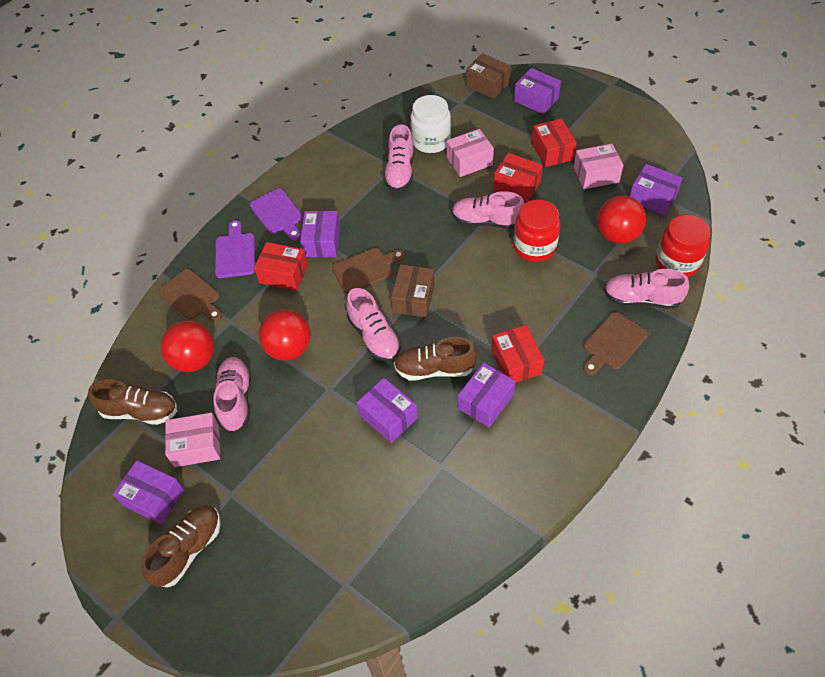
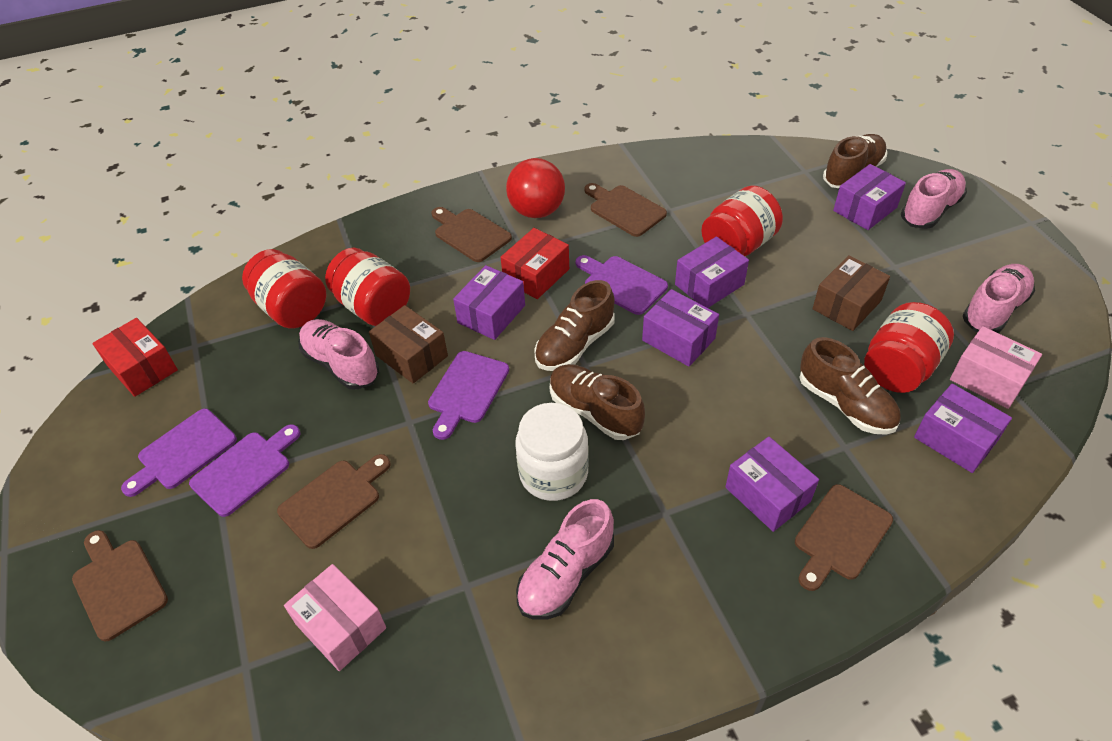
brown cutting board: 3 -> 5
brown shoe: 3 -> 4
pink box: 3 -> 2
pink shoe: 5 -> 4
purple cutting board: 2 -> 4
red ball: 3 -> 1
red box: 4 -> 2
red jar: 2 -> 4

